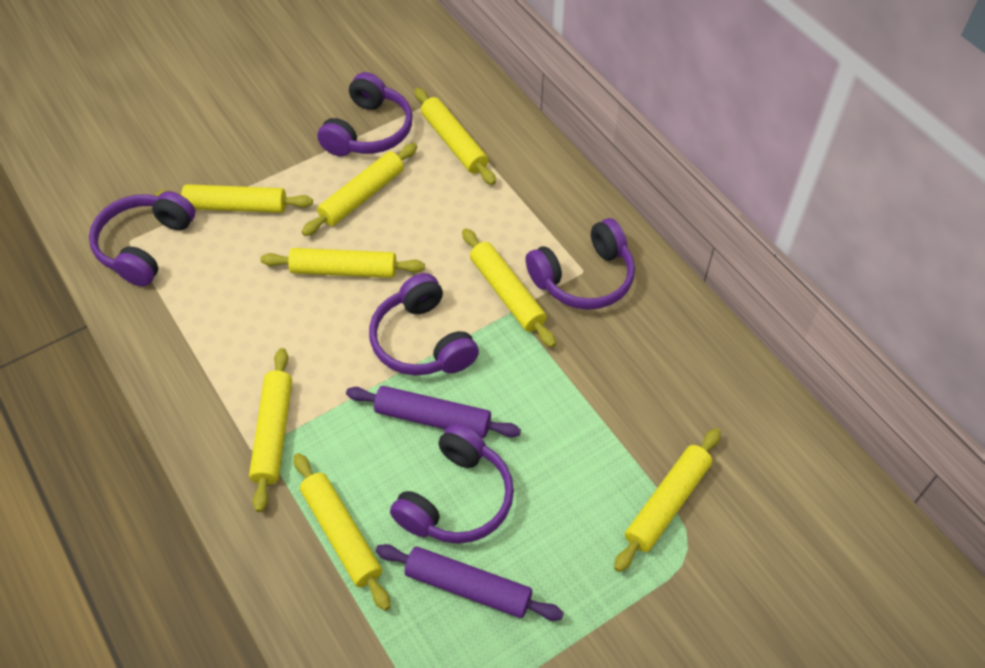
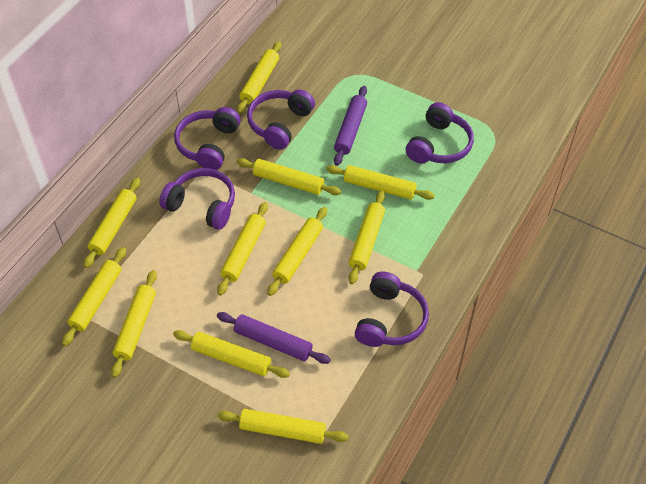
yellow rolling pin: 8 -> 11

